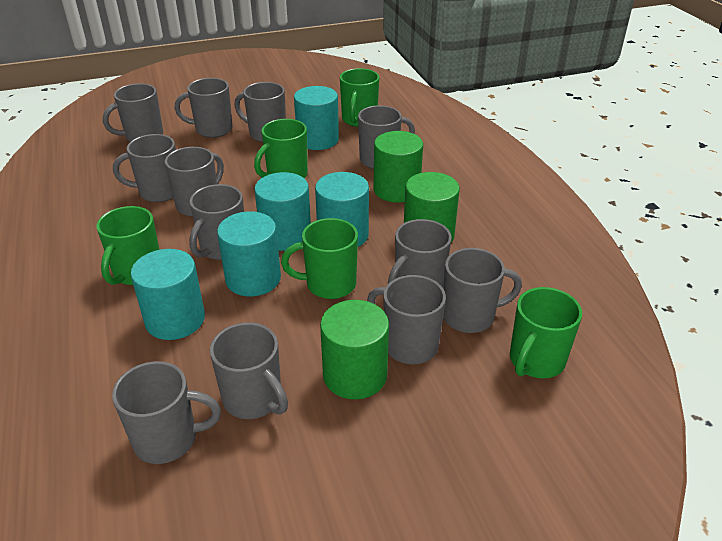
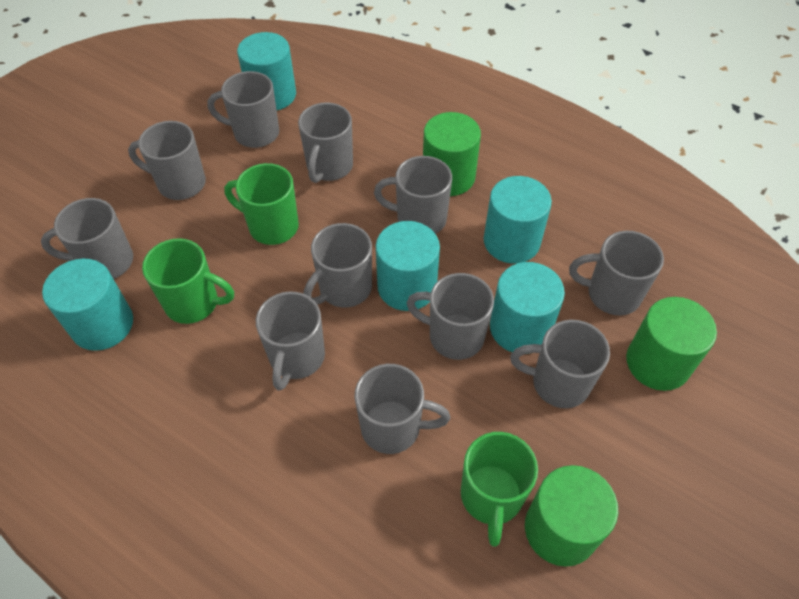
green mug: 5 -> 3
grey mug: 12 -> 11

